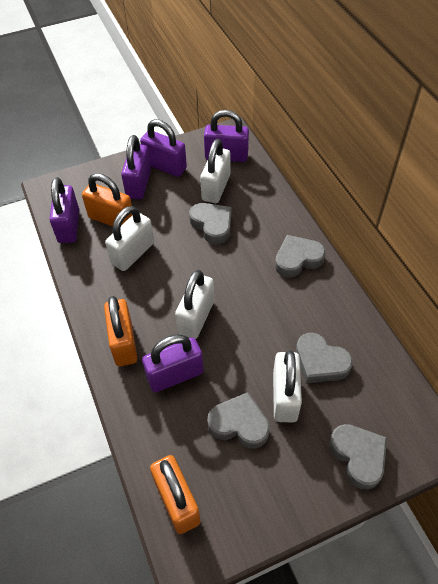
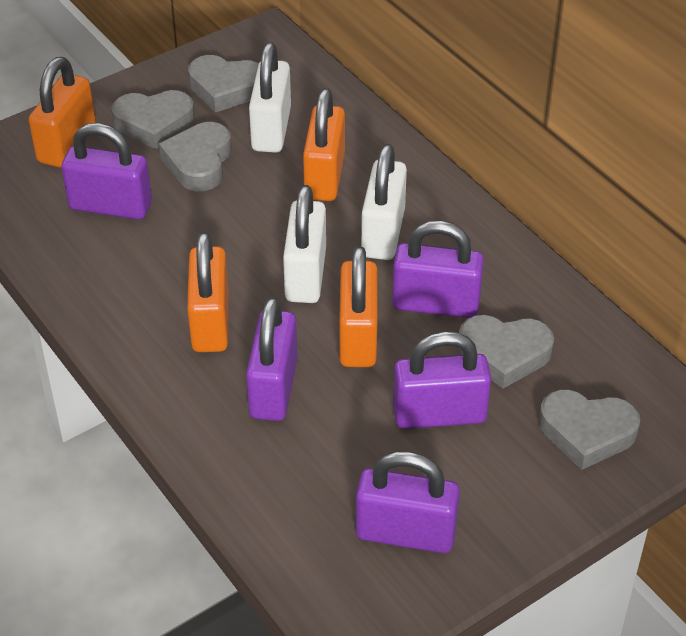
orange padlock: 3 -> 4
white padlock: 4 -> 3

